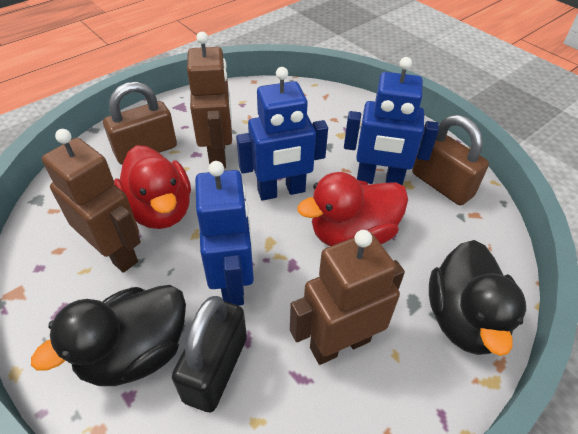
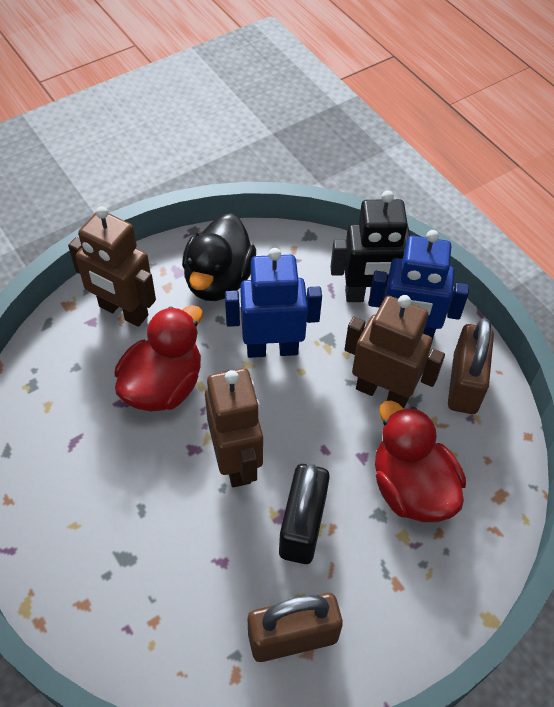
black duck: 2 -> 1
black robot: 0 -> 1
blue robot: 3 -> 2

